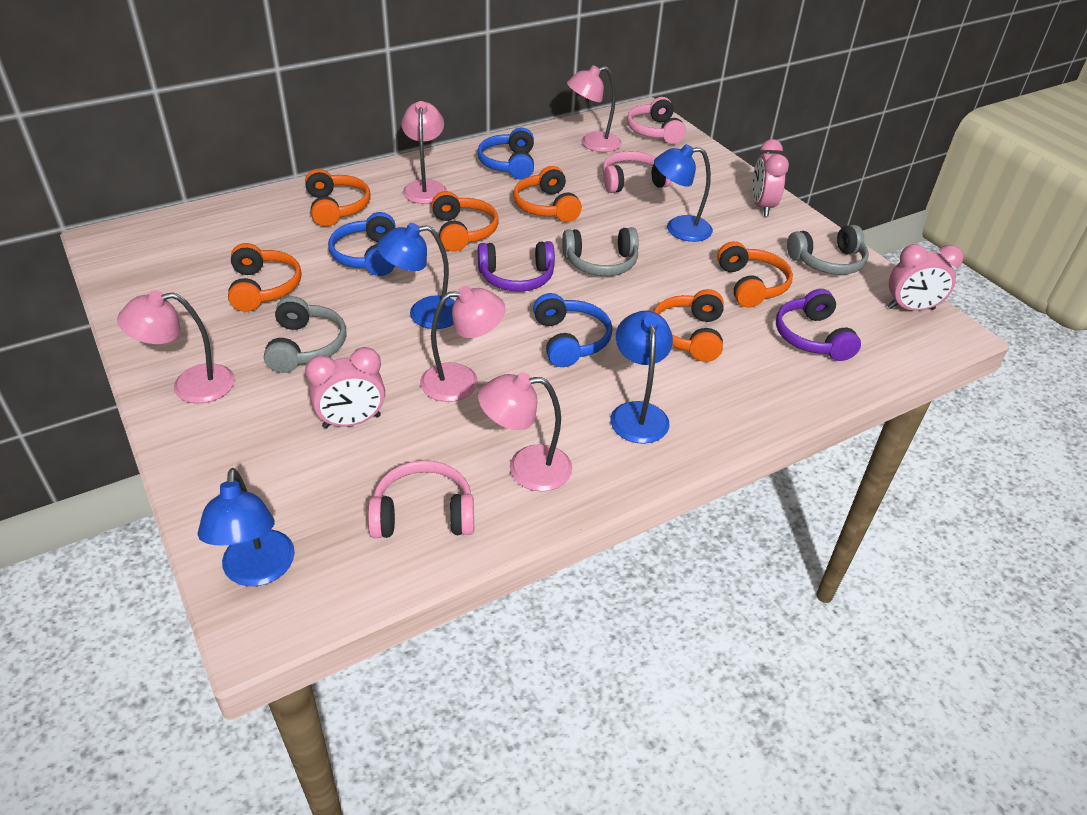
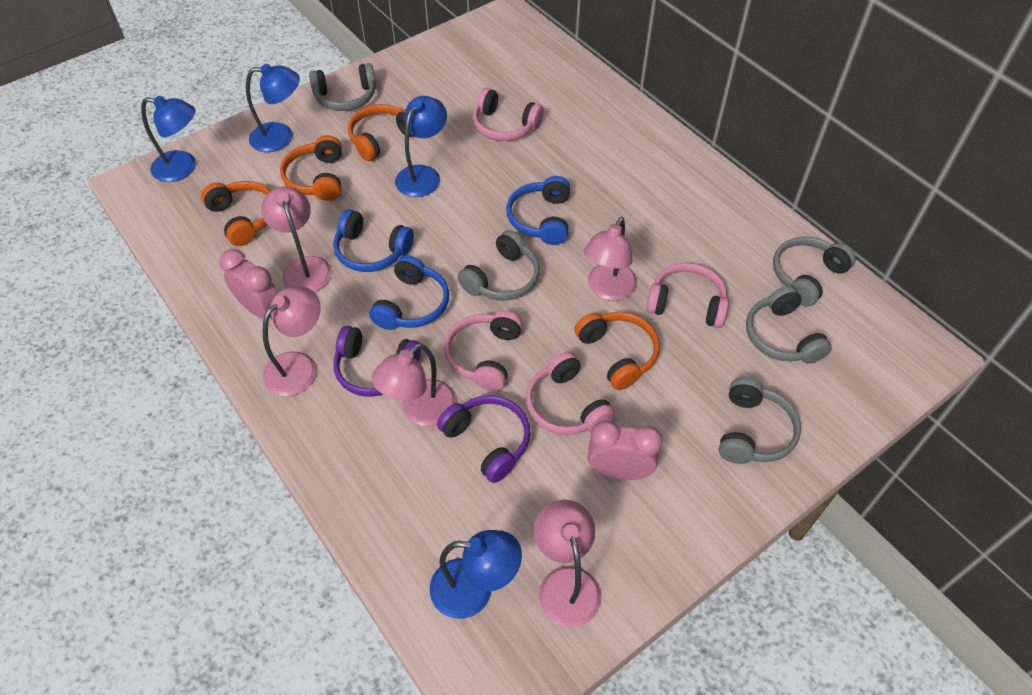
grey headphones: 3 -> 5
orange headphones: 6 -> 4
pink clock: 3 -> 2
pink headphones: 3 -> 4

